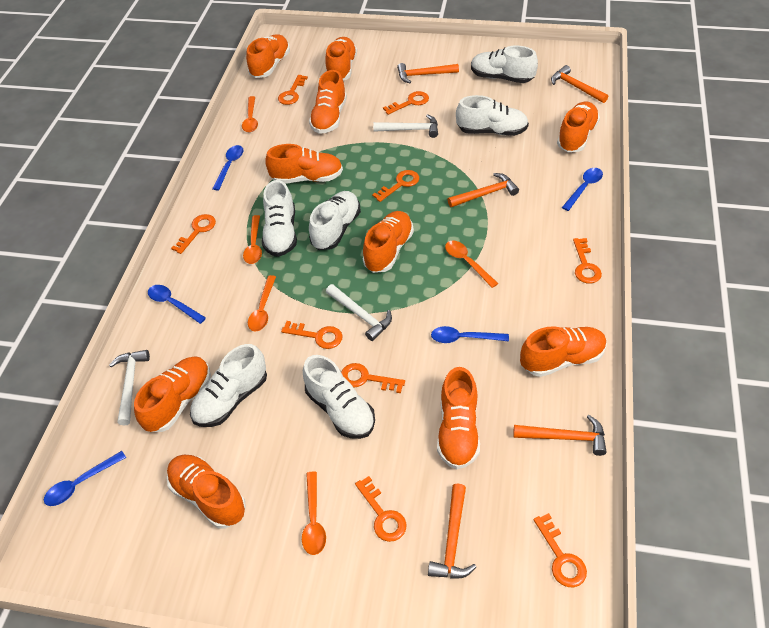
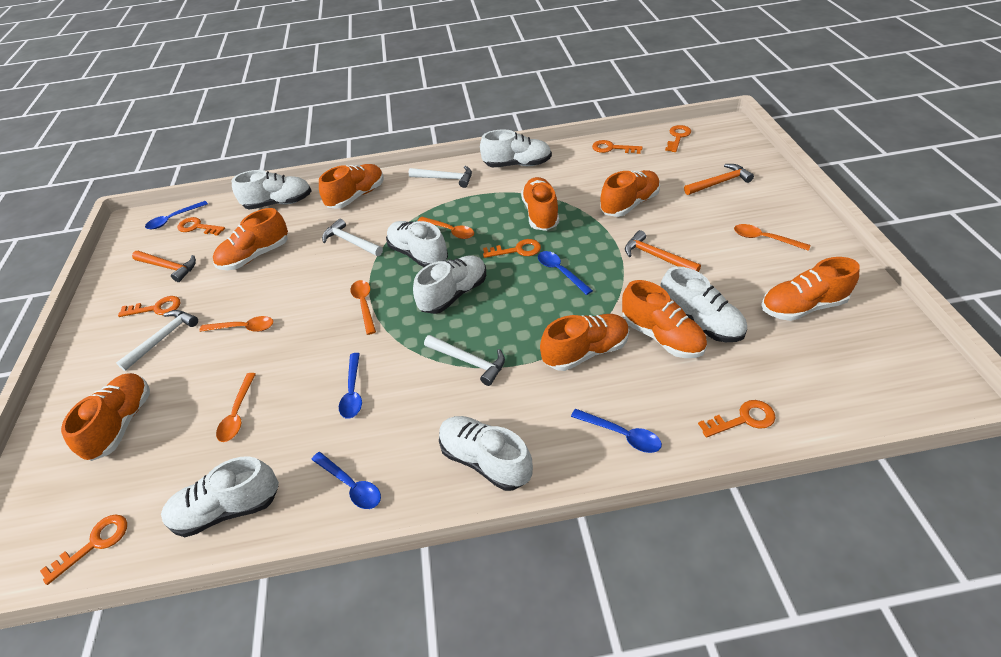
orange hammer: 5 -> 3
orange key: 9 -> 7
orange shoe: 10 -> 8
white hammer: 3 -> 4
white shoe: 6 -> 7

